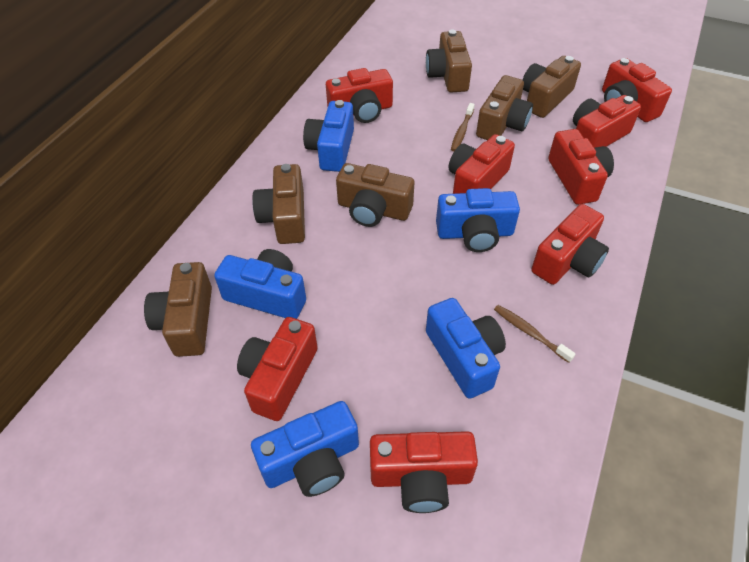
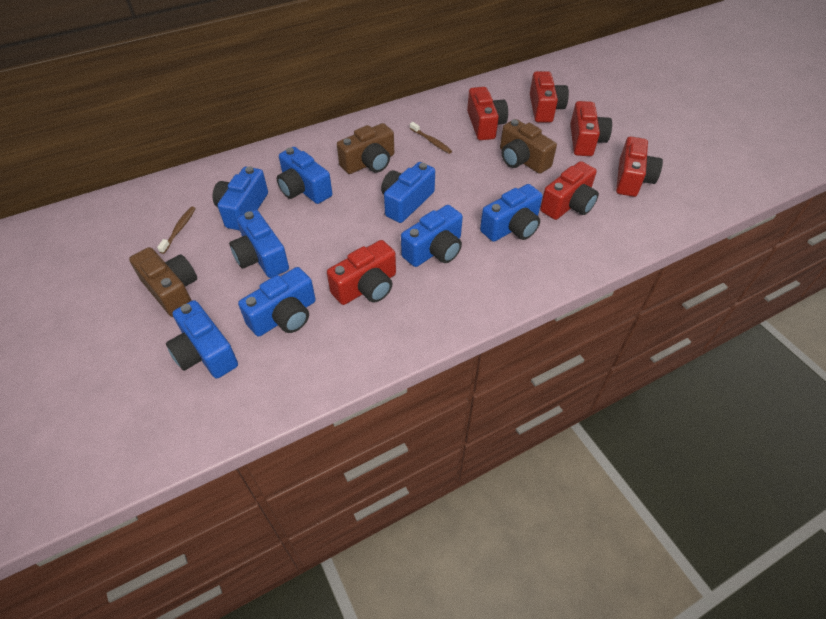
blue camera: 5 -> 8
brown camera: 6 -> 3
red camera: 8 -> 6

